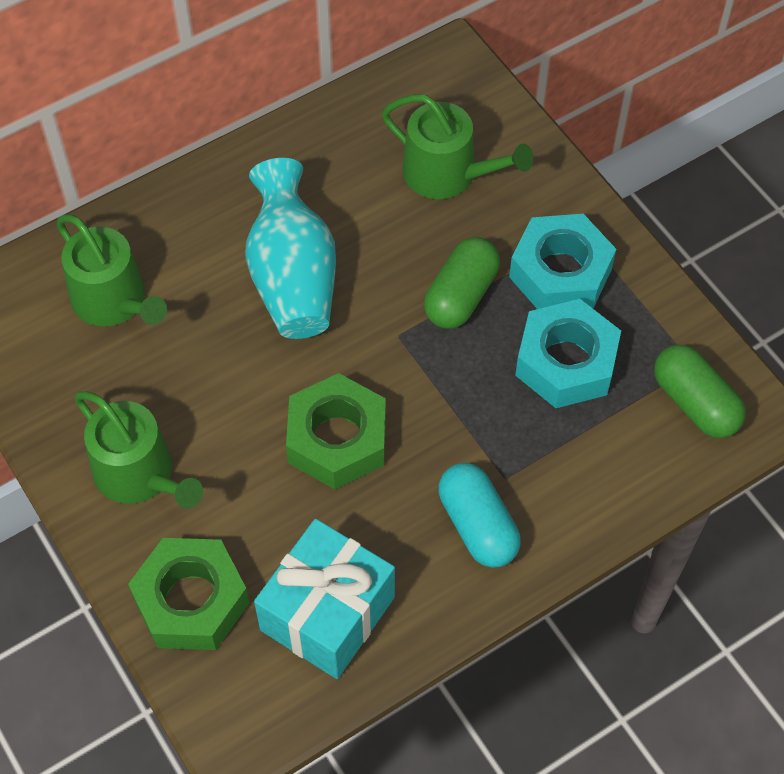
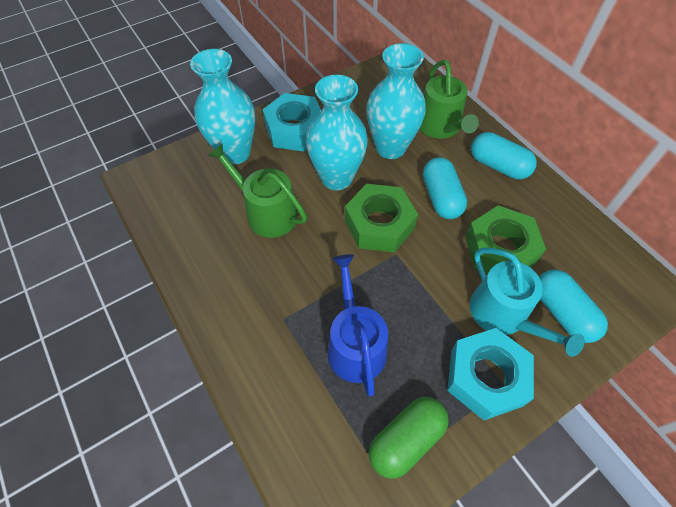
blue watering can: 0 -> 1
green capsule: 2 -> 1
green watering can: 3 -> 2
turquoise capsule: 1 -> 3
turquoise gift: 1 -> 0
turquoise vase: 1 -> 3
turquoise watering can: 0 -> 1

